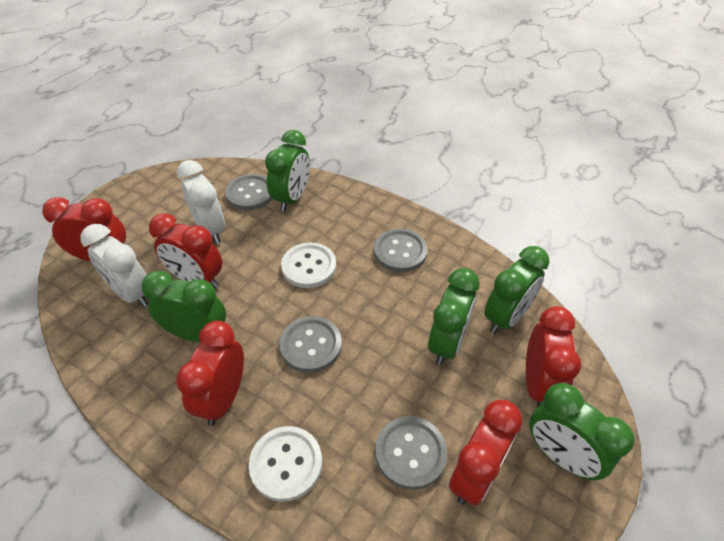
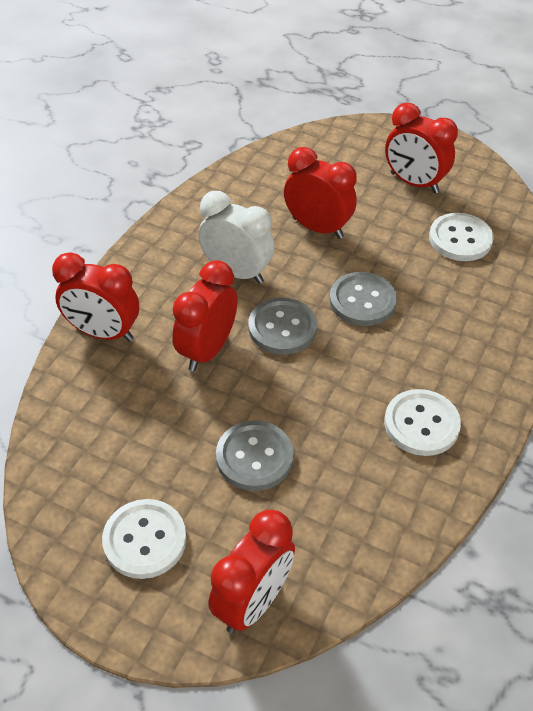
green clock: 5 -> 0
grey button: 4 -> 3
white button: 2 -> 3
white clock: 2 -> 1

